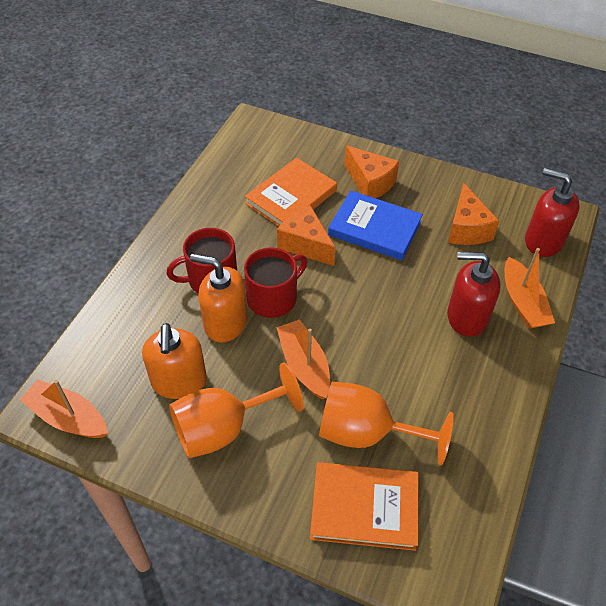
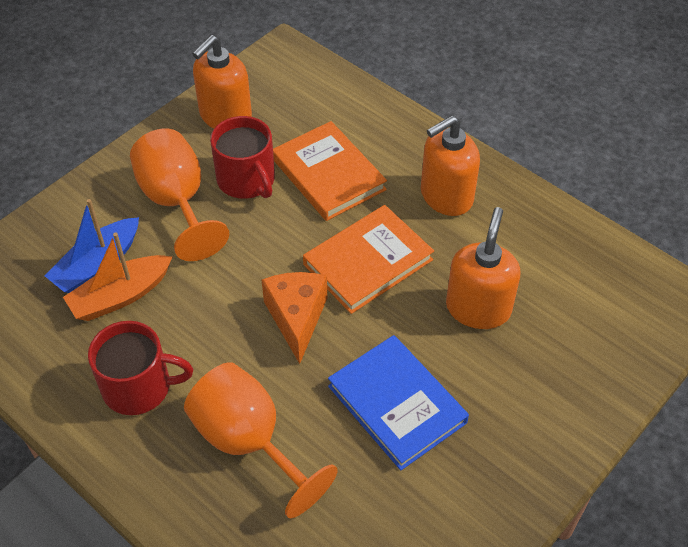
blue boat: 0 -> 1
orange boat: 3 -> 1
orange cheese: 3 -> 1
orange soap dispenser: 2 -> 3
red soap dispenser: 2 -> 0

